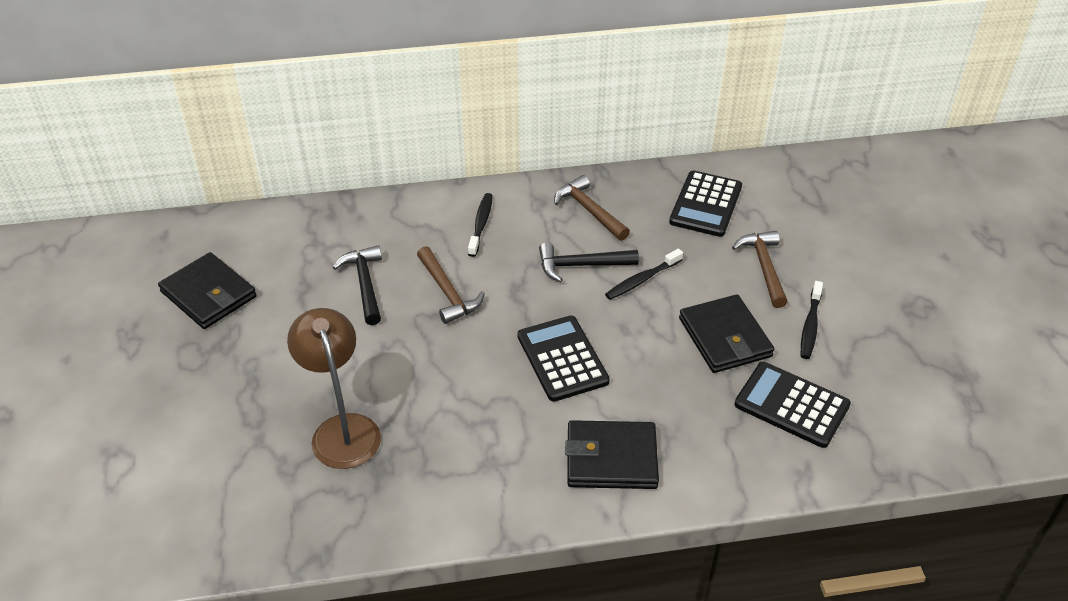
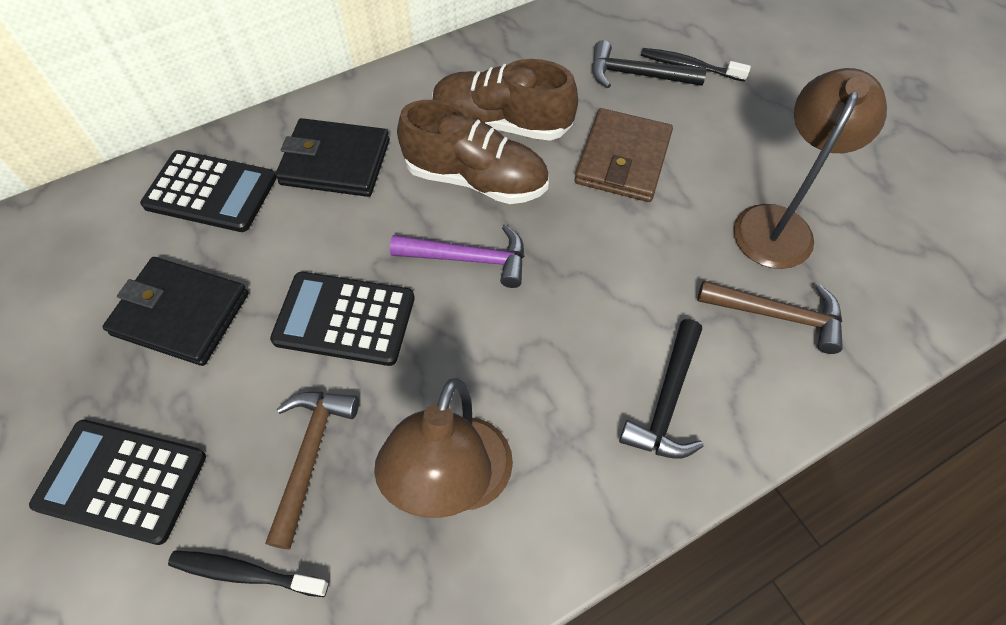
black toothbrush: 3 -> 2
black wallet: 3 -> 2
brown hammer: 3 -> 2
brown lamp: 1 -> 2
brown shoe: 0 -> 2
brown wallet: 0 -> 1
purple hammer: 0 -> 1

